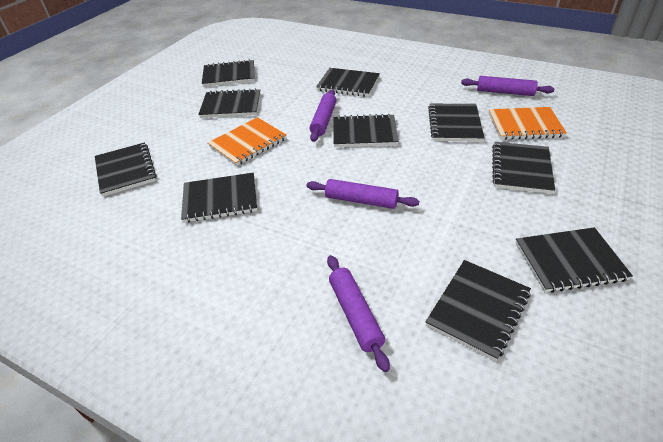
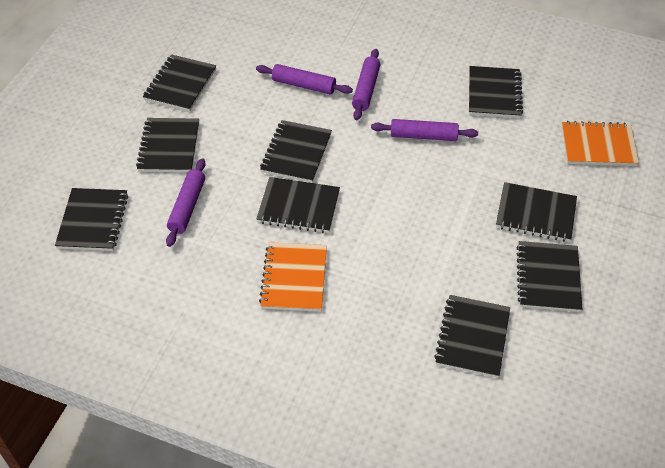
black notebook: 10 -> 9

